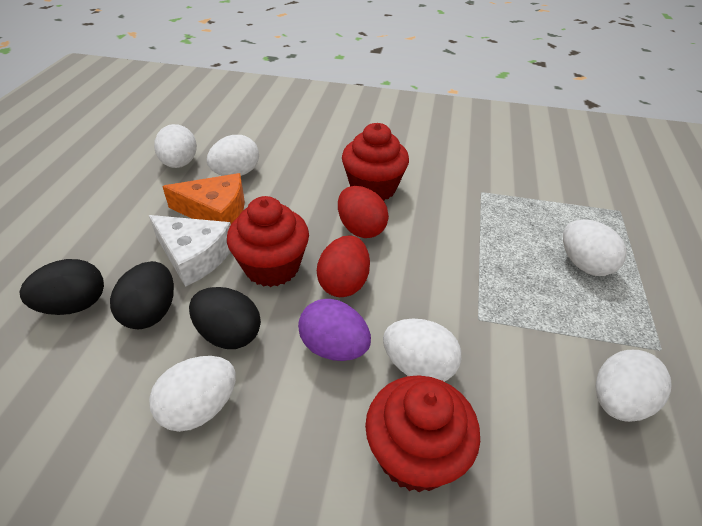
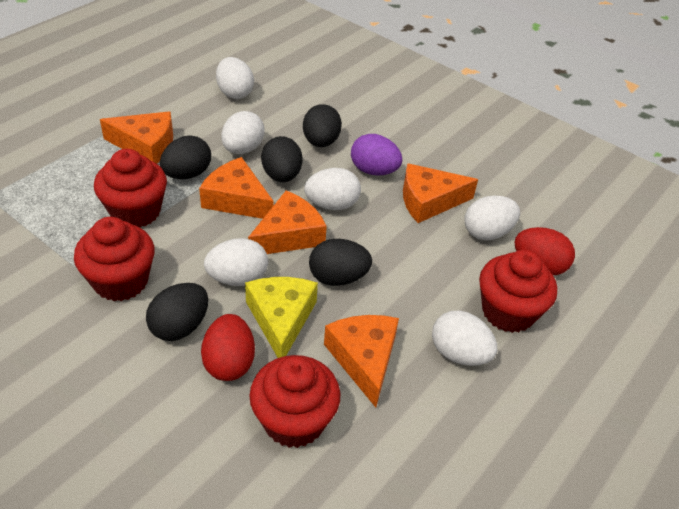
black egg: 3 -> 5
orange cheese: 1 -> 5
red cupcake: 3 -> 4
white cheese: 1 -> 0
yellow cheese: 0 -> 1

